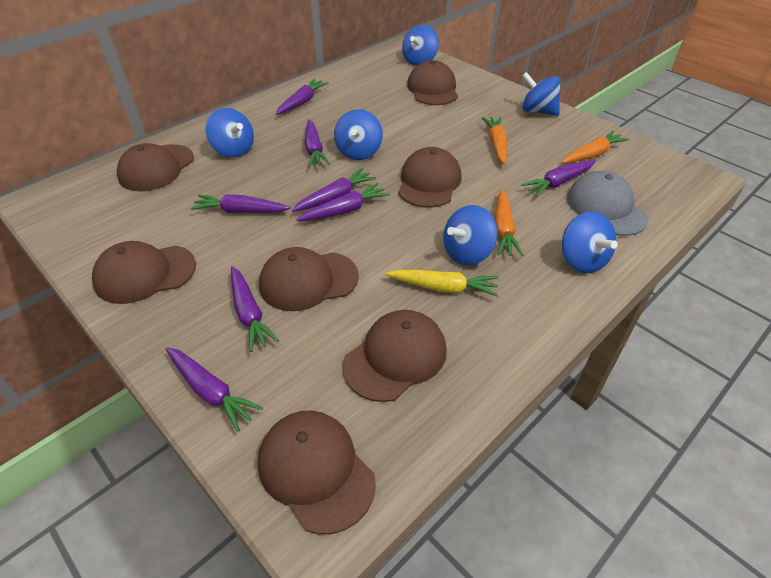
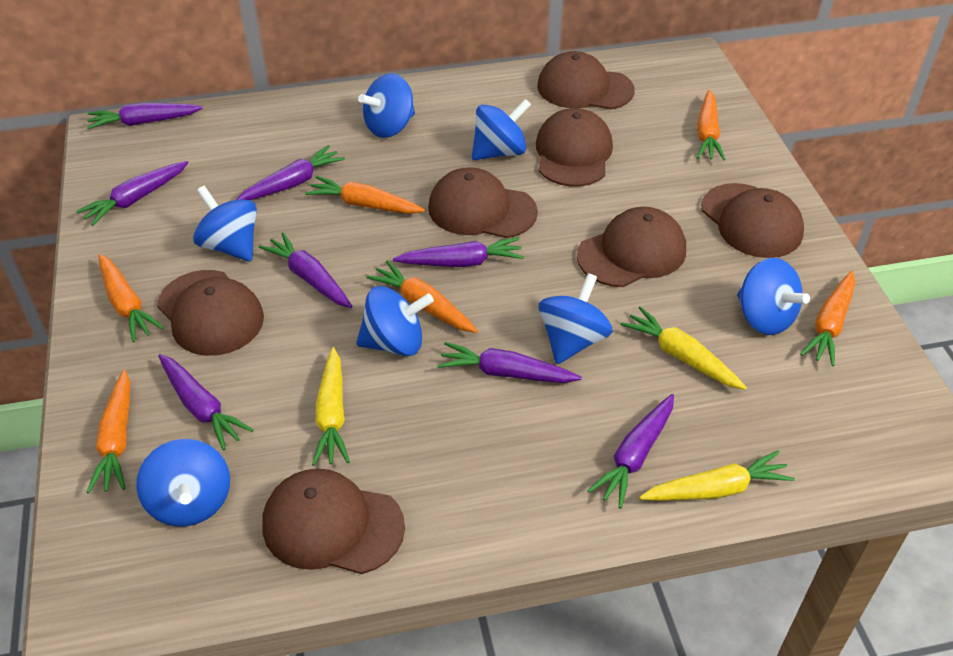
blue spinning top: 6 -> 7
grey cap: 1 -> 0
orange carrot: 3 -> 6
yellow carrot: 1 -> 3

